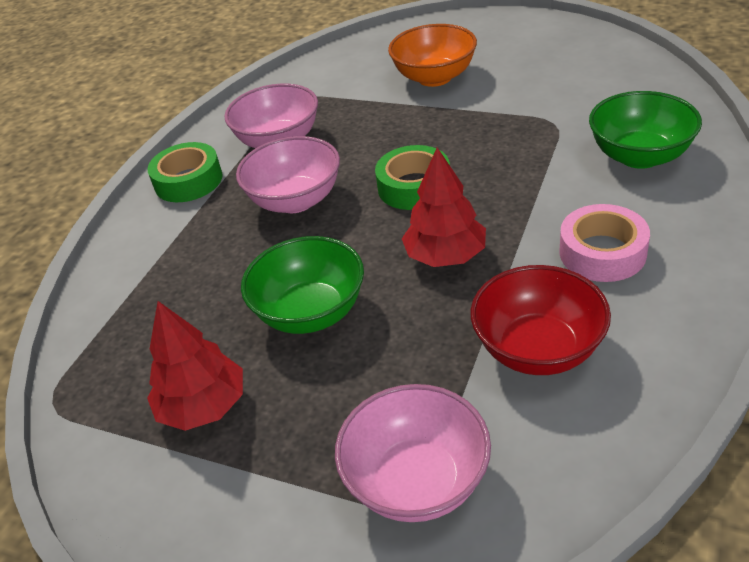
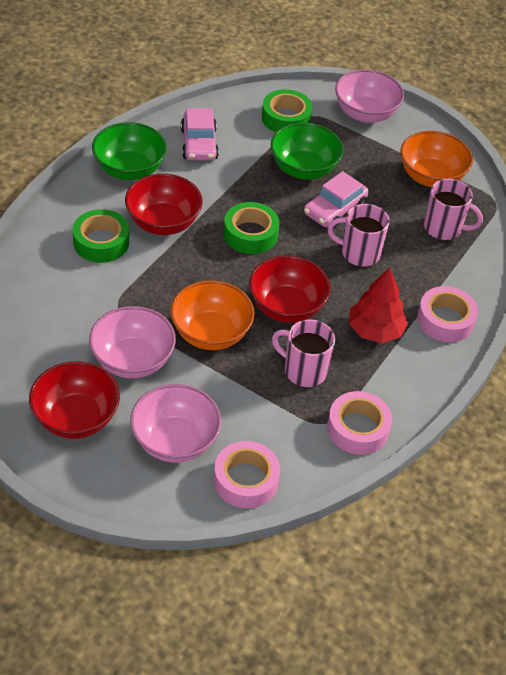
green tape: 2 -> 3
orange bowl: 1 -> 2
pink car: 0 -> 2
pink mug: 0 -> 3
pink tape: 1 -> 3
red bowl: 1 -> 3
red tree: 2 -> 1

